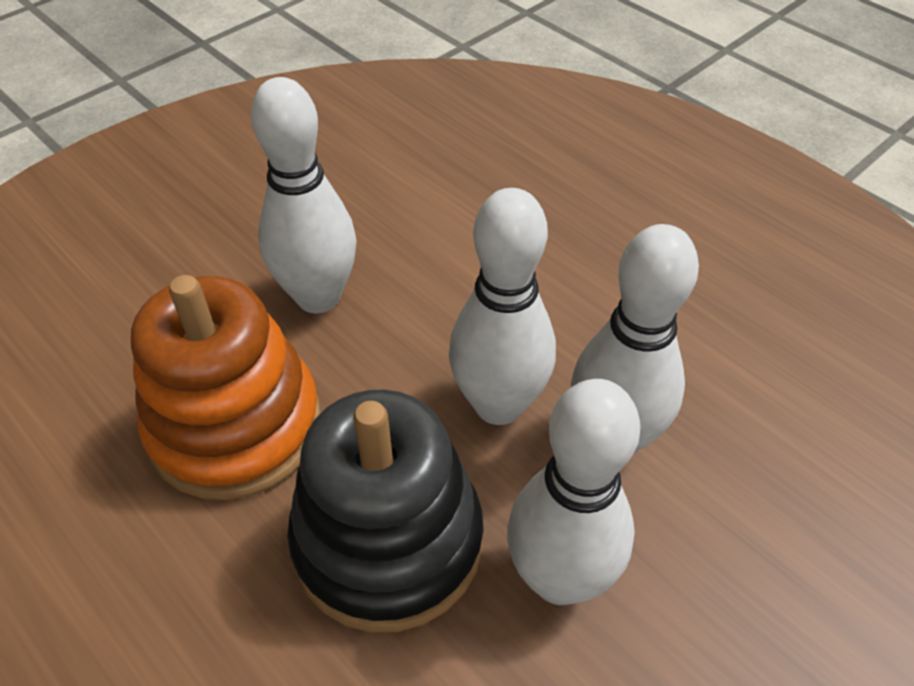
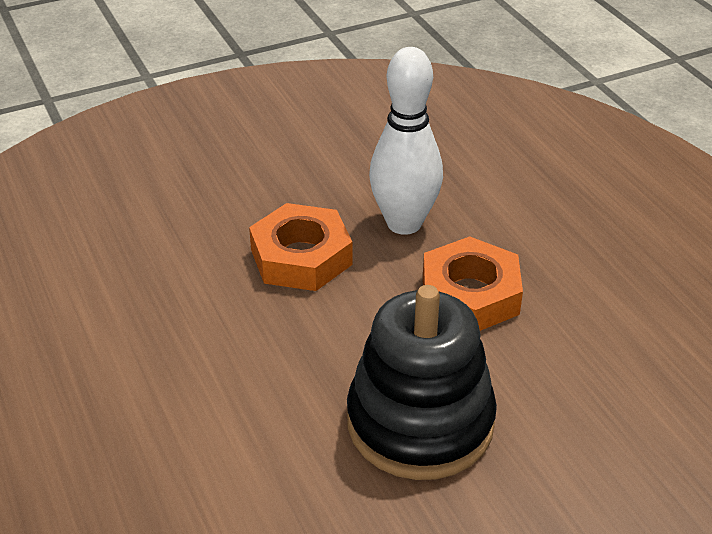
orange nut: 0 -> 2
orange stacking toy: 1 -> 0
white bowling pin: 4 -> 1

